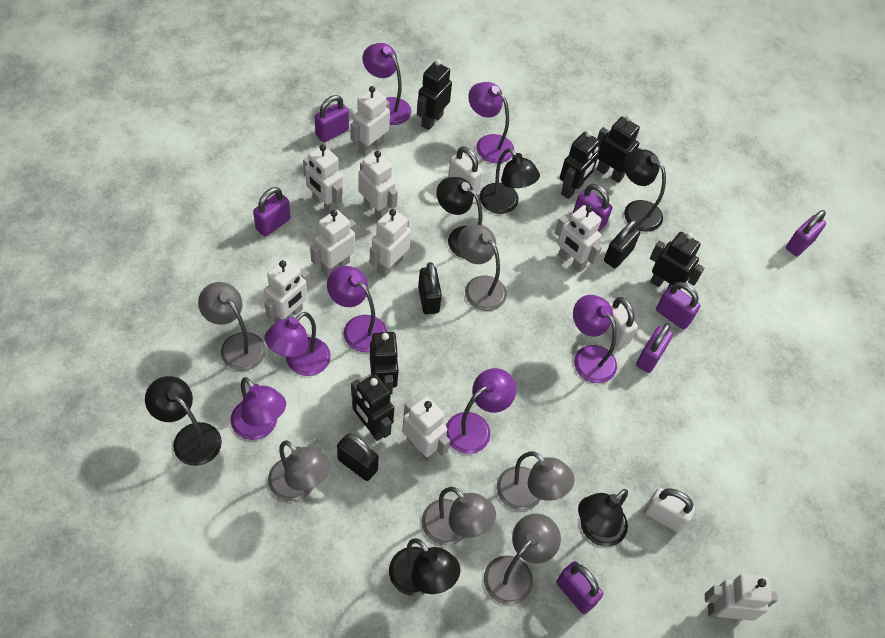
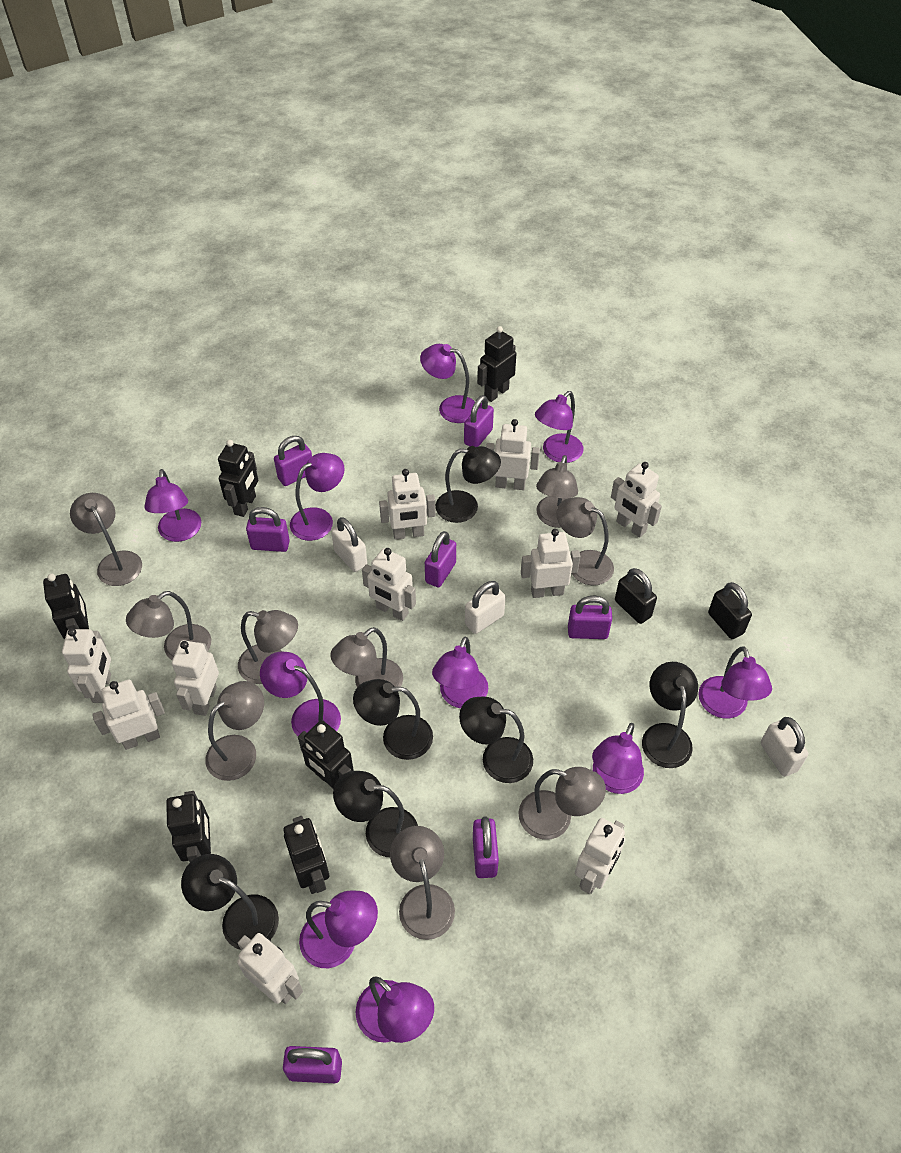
black padlock: 3 -> 2
grey lamp: 6 -> 9
purple lamp: 7 -> 10
white robot: 9 -> 10

